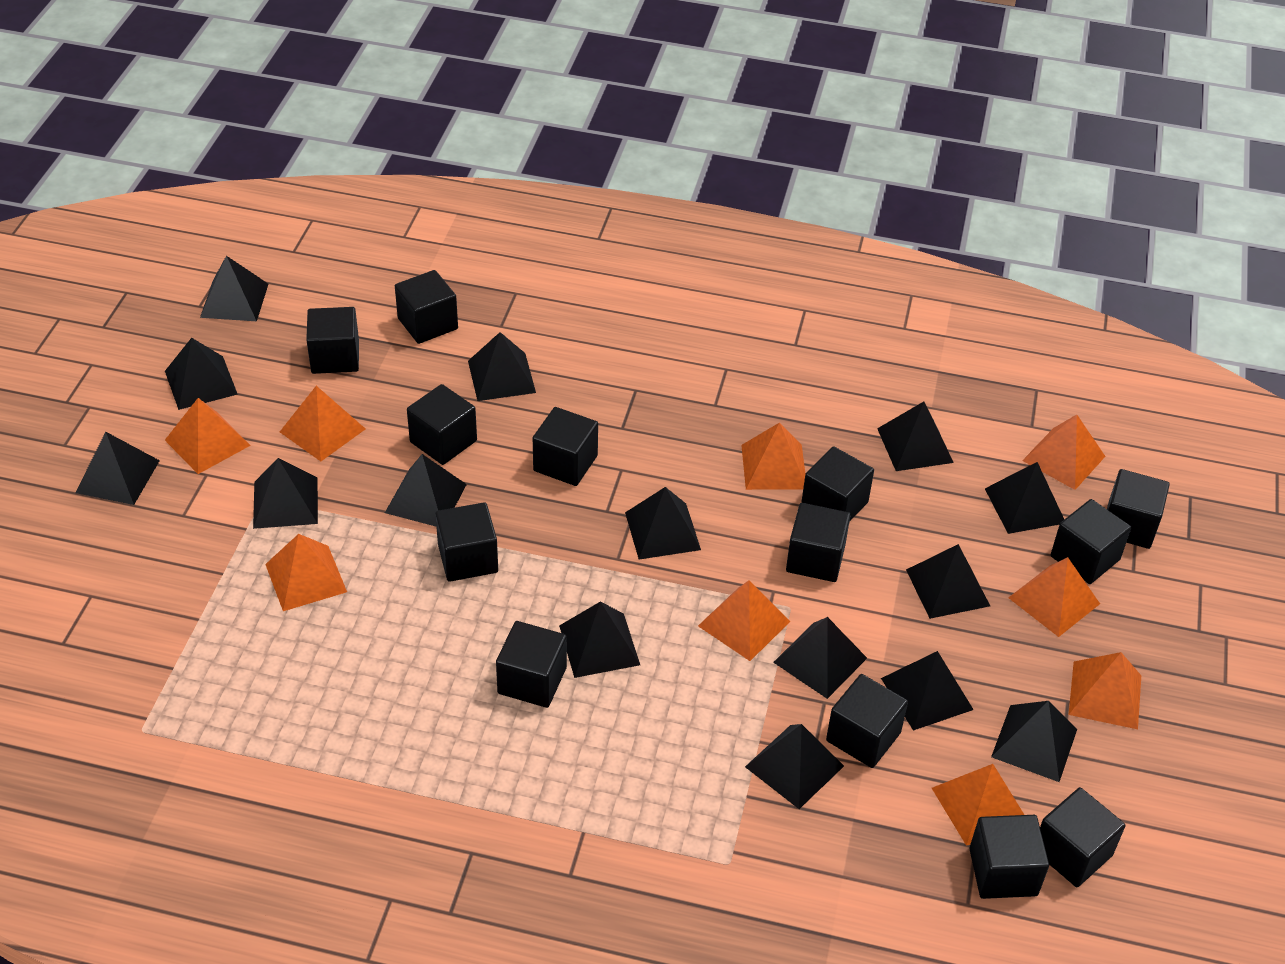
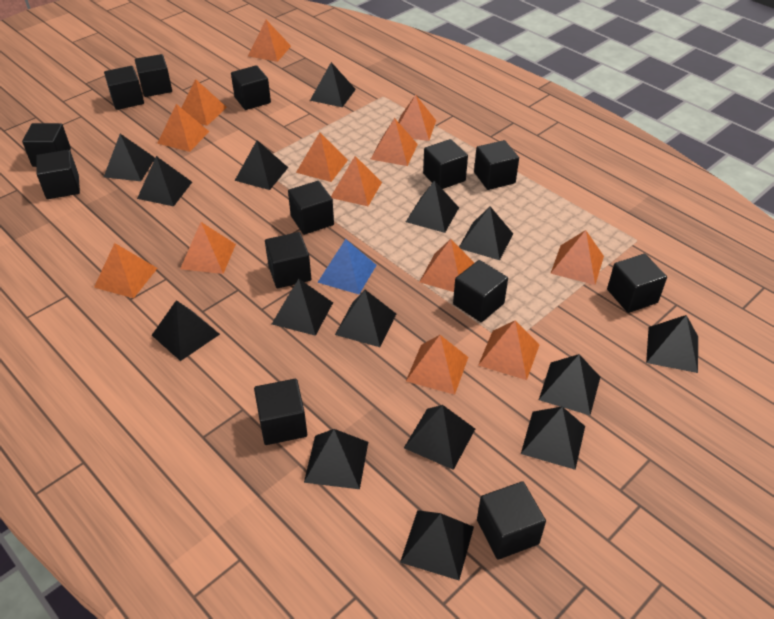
blue pyramid: 0 -> 1
orange pyramid: 9 -> 13

